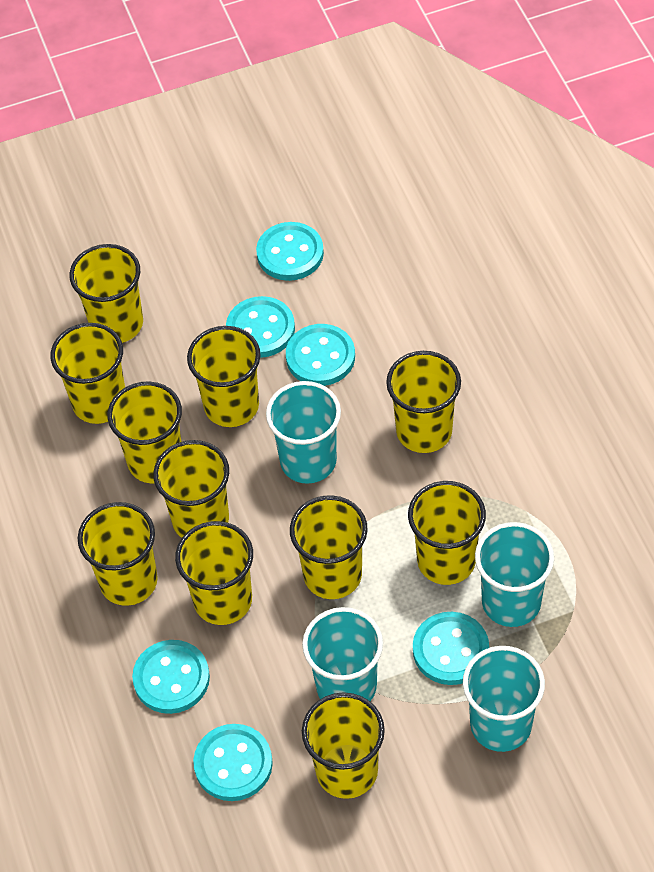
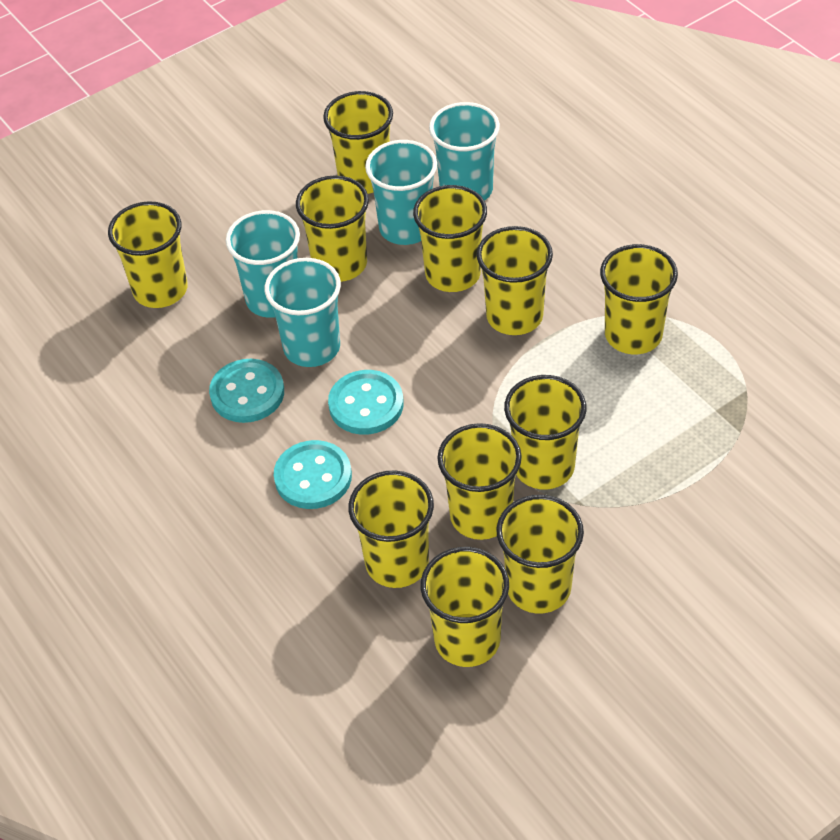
turquoise button: 6 -> 3

